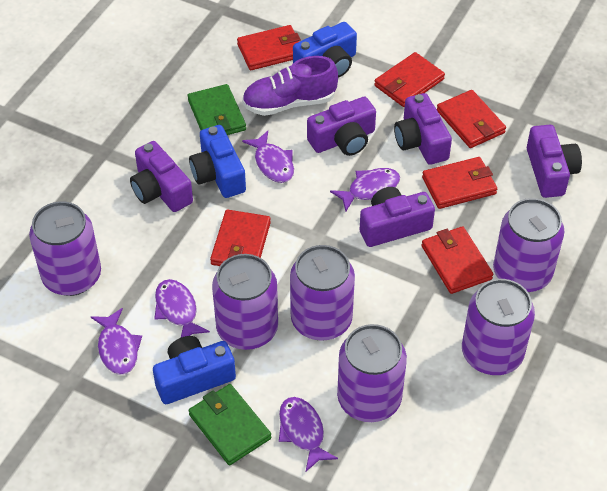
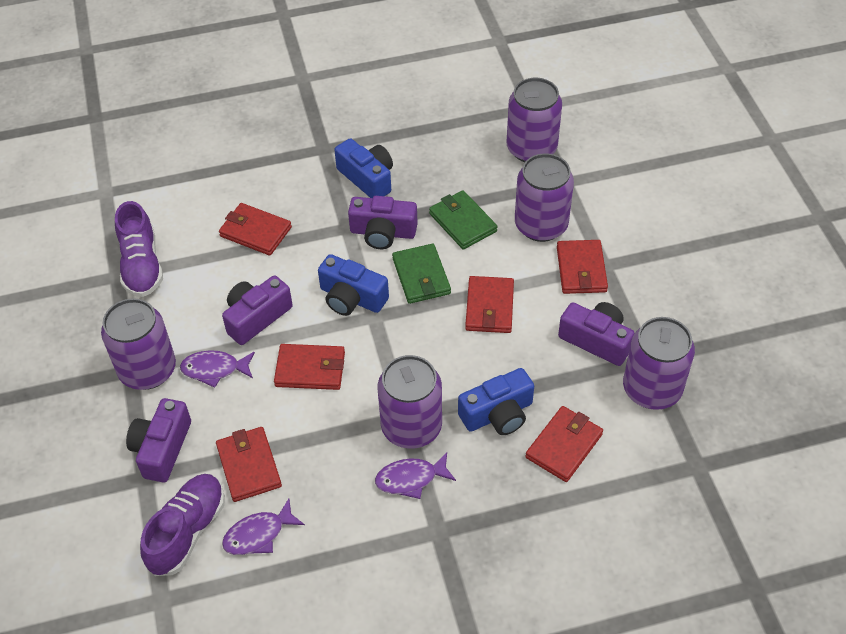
purple camera: 5 -> 4
purple can: 6 -> 5
purple fish: 5 -> 3
purple shoe: 1 -> 2

